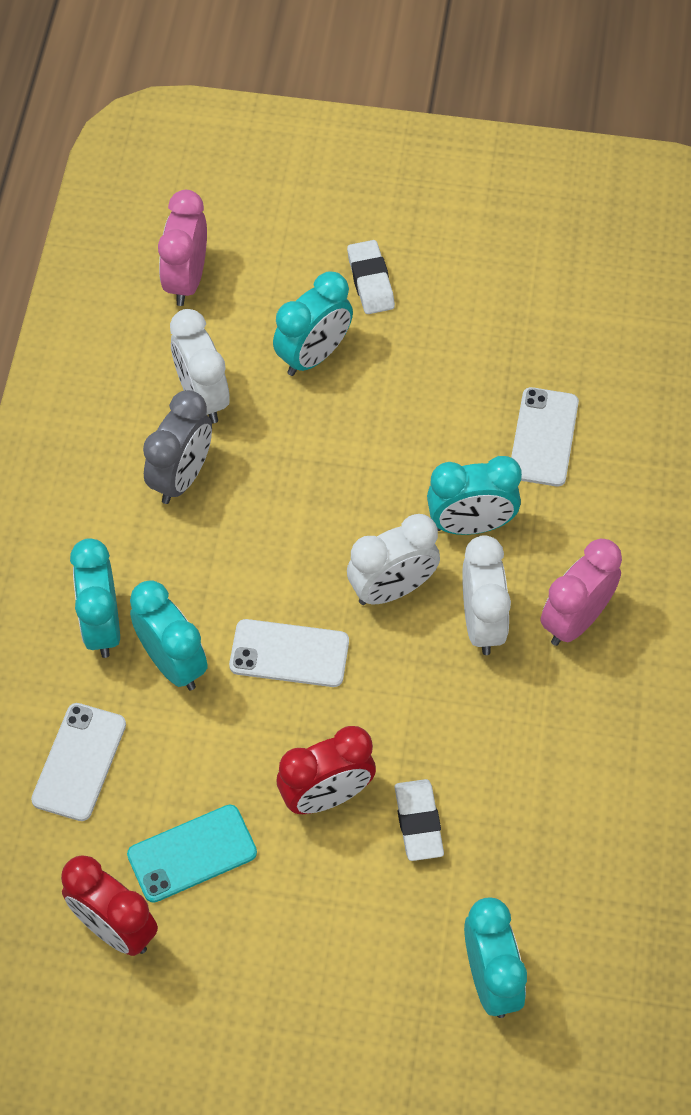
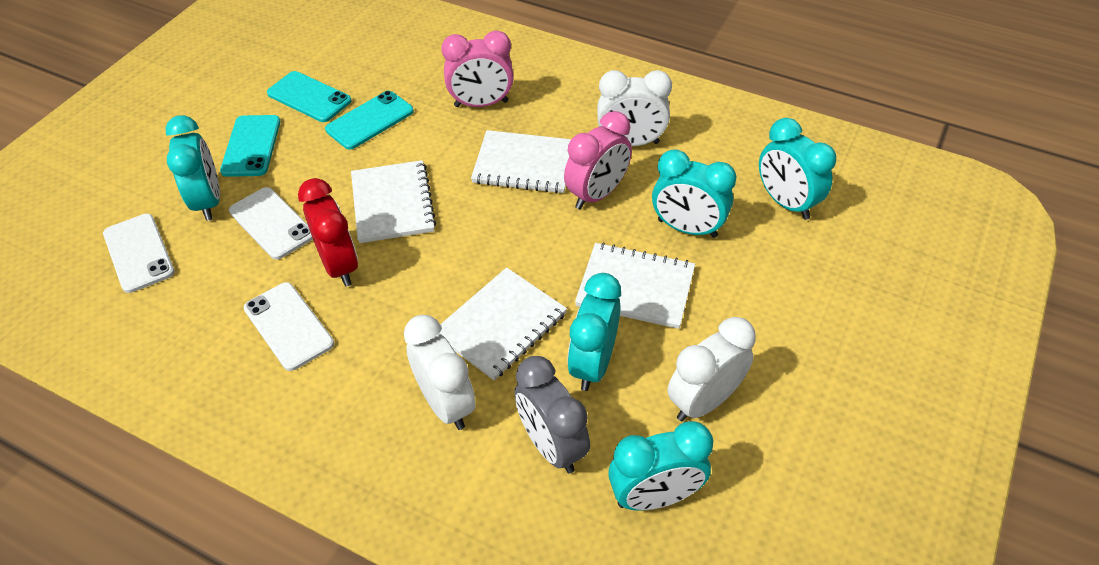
red clock: 2 -> 1
turquoise phone: 1 -> 3
white eraser: 2 -> 0
white notebook: 0 -> 4

